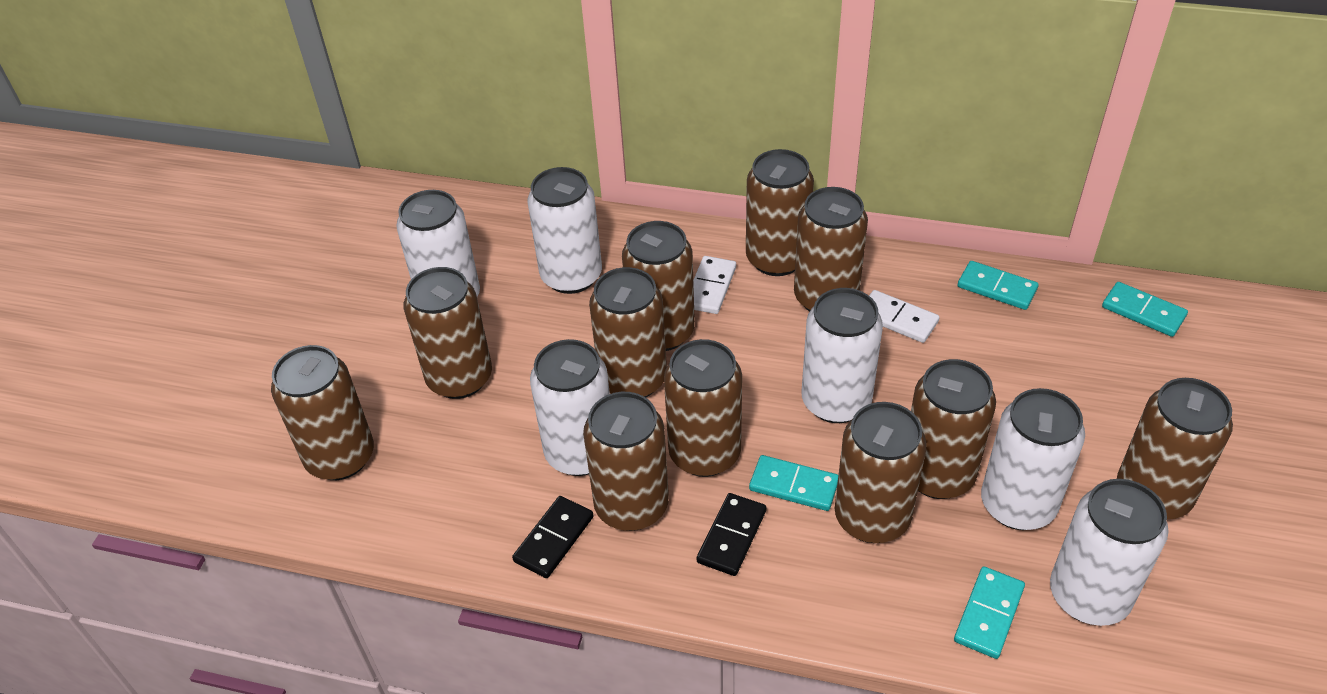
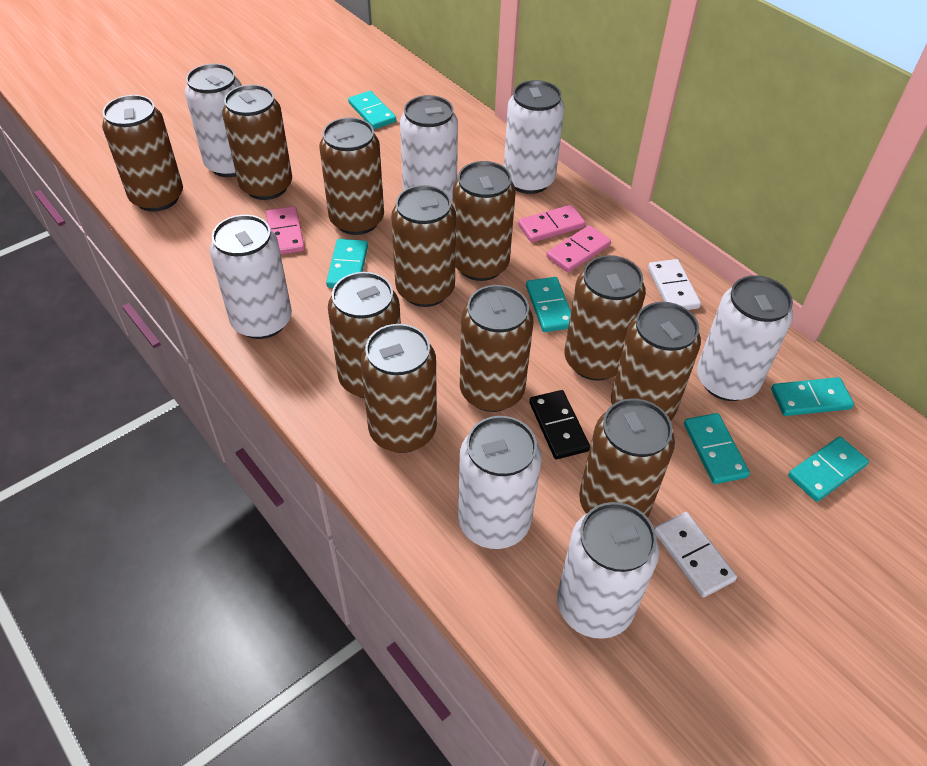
black domino: 2 -> 1
pink domino: 0 -> 3
turquoise domino: 4 -> 6
white can: 6 -> 7

